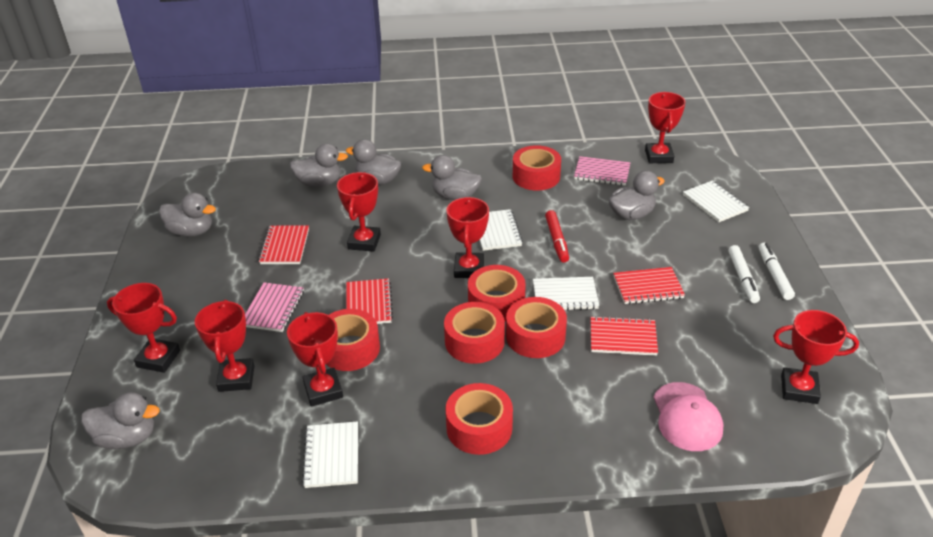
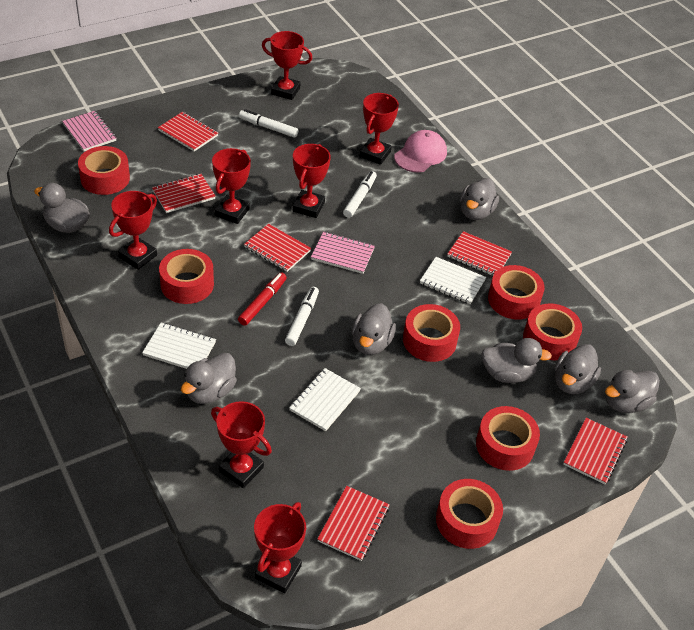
grey duck: 6 -> 7
red notebook: 4 -> 6
red tape: 6 -> 7
white marker: 2 -> 3
white notebook: 4 -> 3

